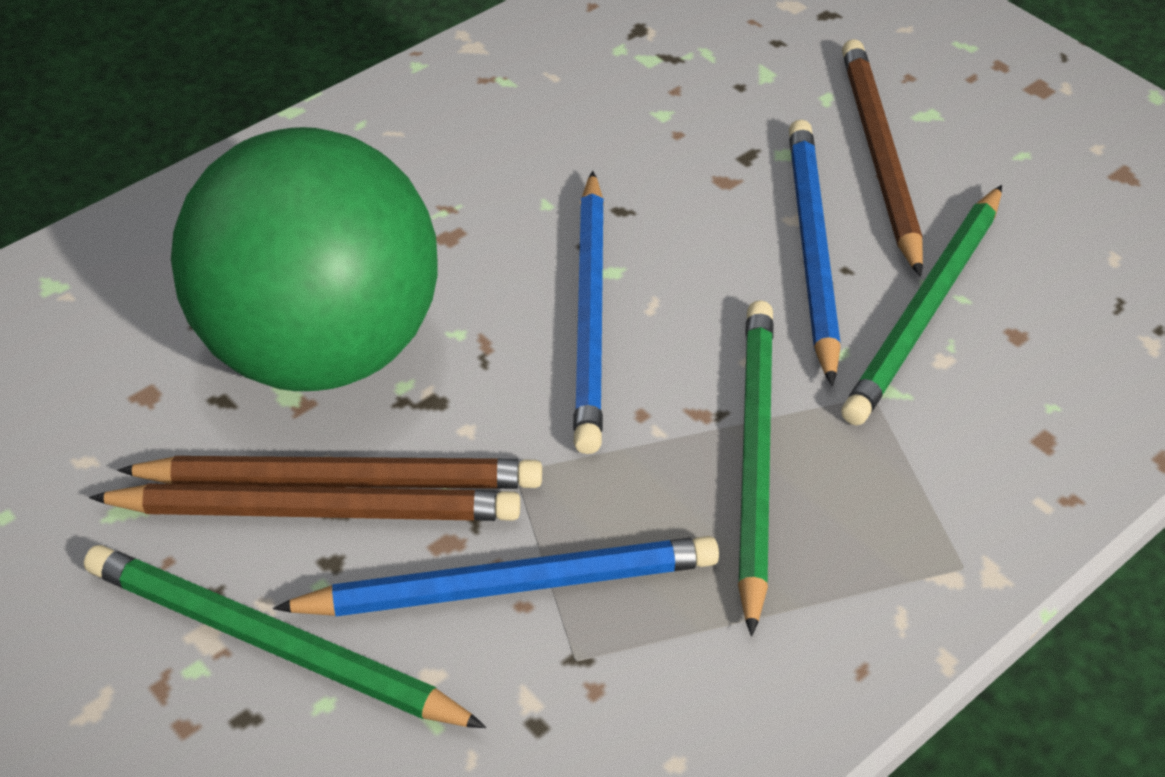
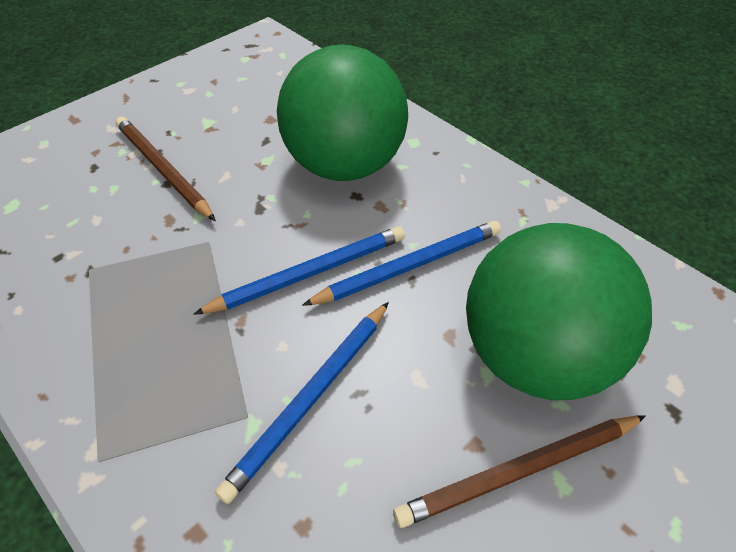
brown pencil: 3 -> 2
green ball: 1 -> 2
green pencil: 3 -> 0

